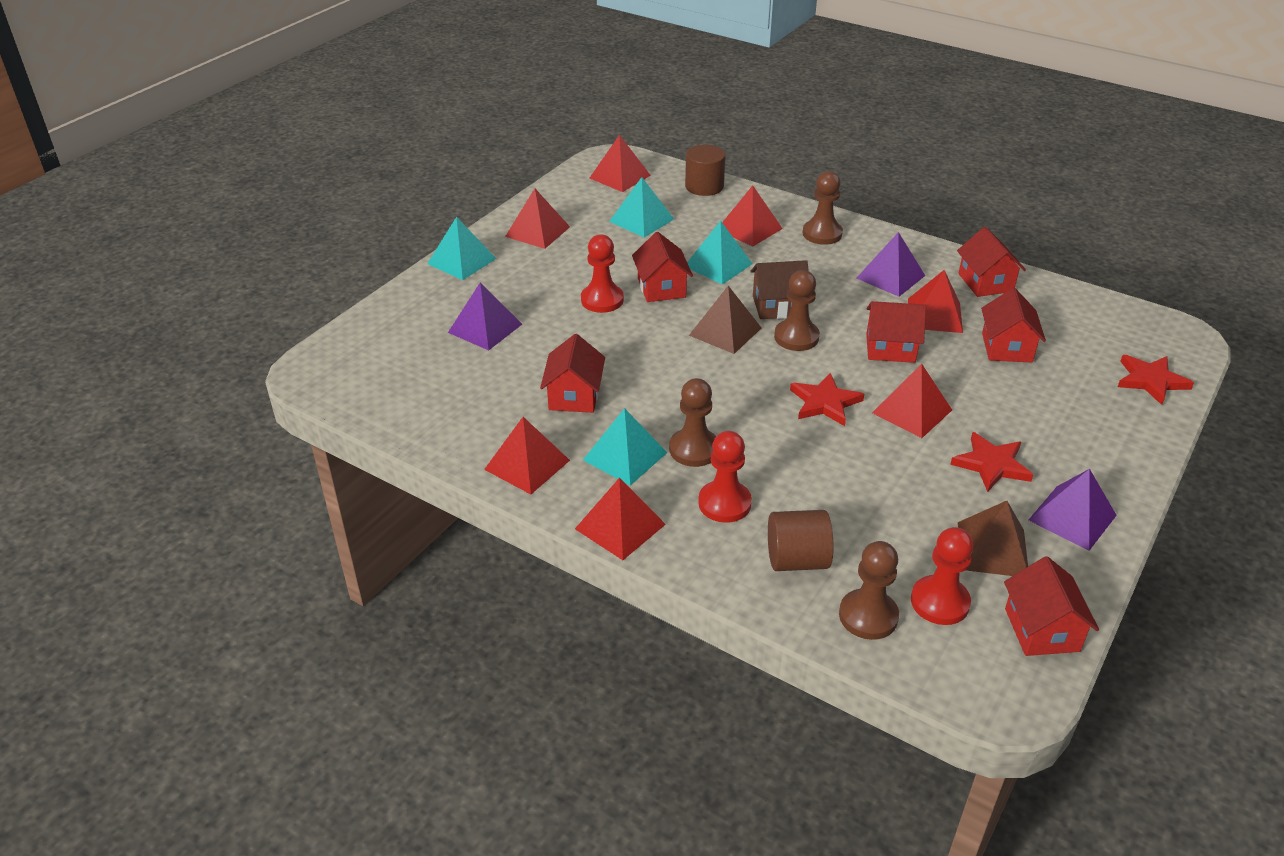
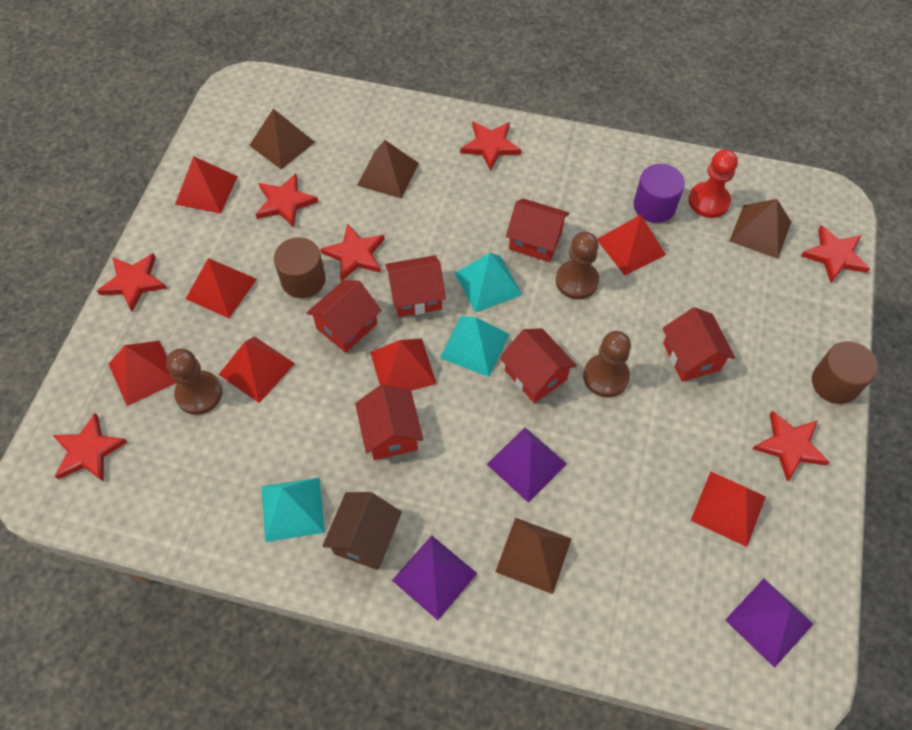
brown pawn: 4 -> 3
brown pyramid: 2 -> 4
purple cylinder: 0 -> 1
red pawn: 3 -> 1
red star: 3 -> 7
turquoise pyramid: 4 -> 3

